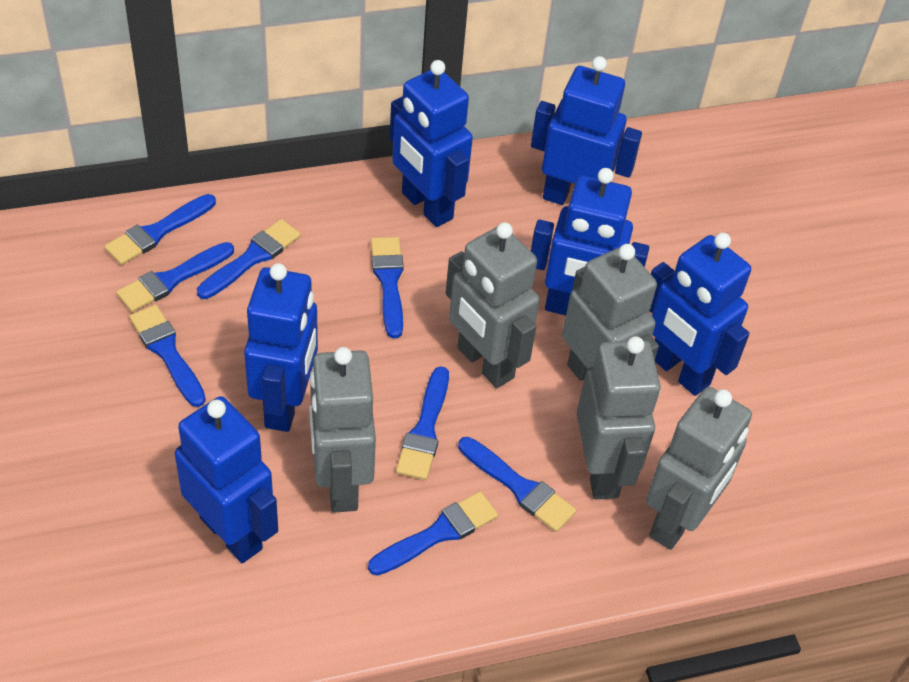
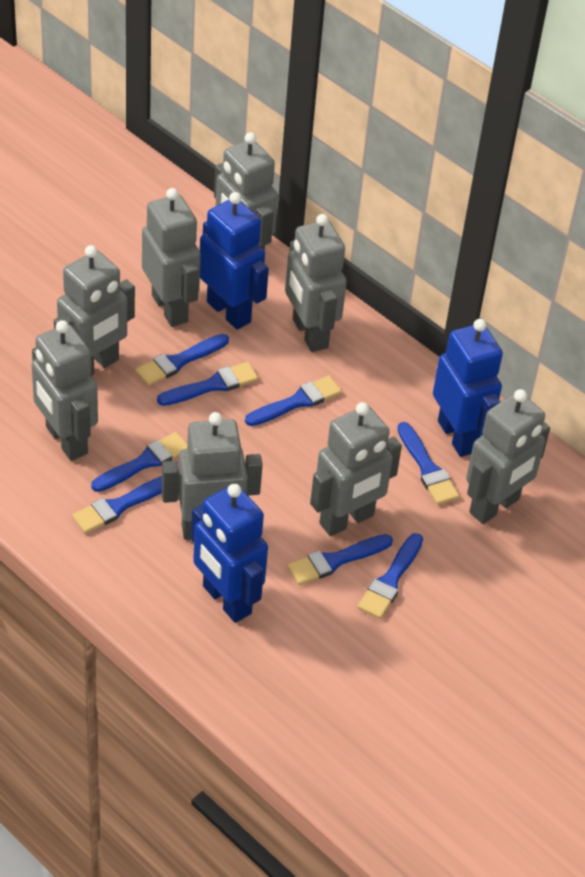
blue robot: 6 -> 3
grey robot: 5 -> 8

